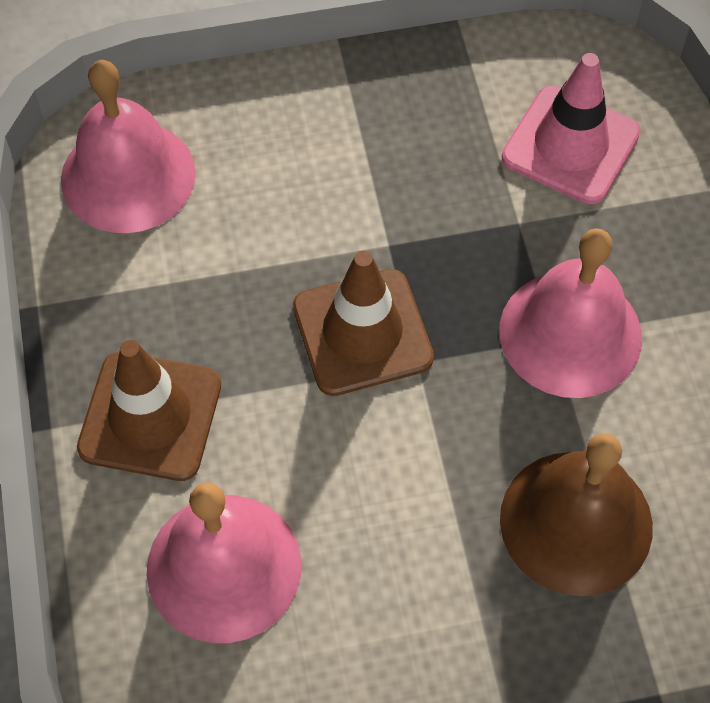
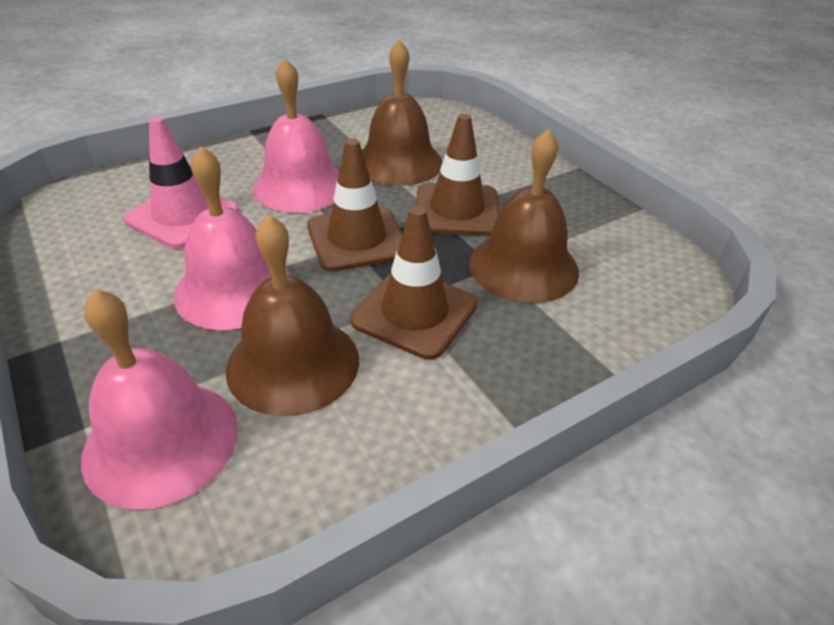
brown bell: 1 -> 3
brown traffic cone: 2 -> 3

